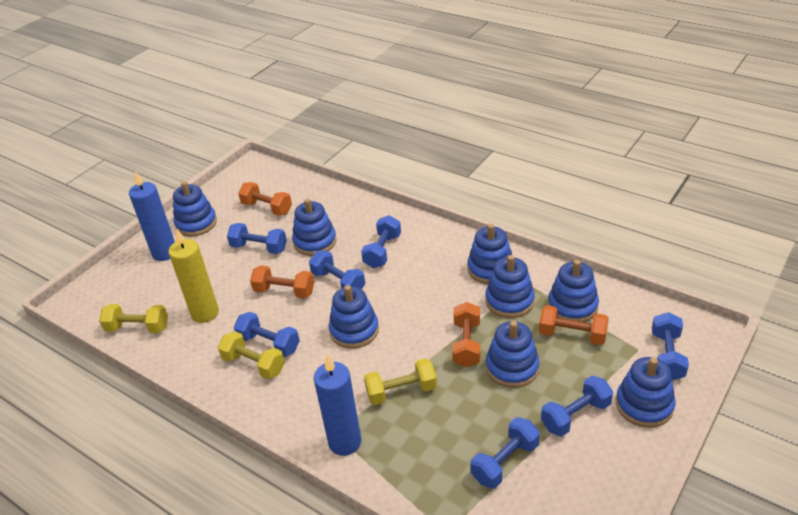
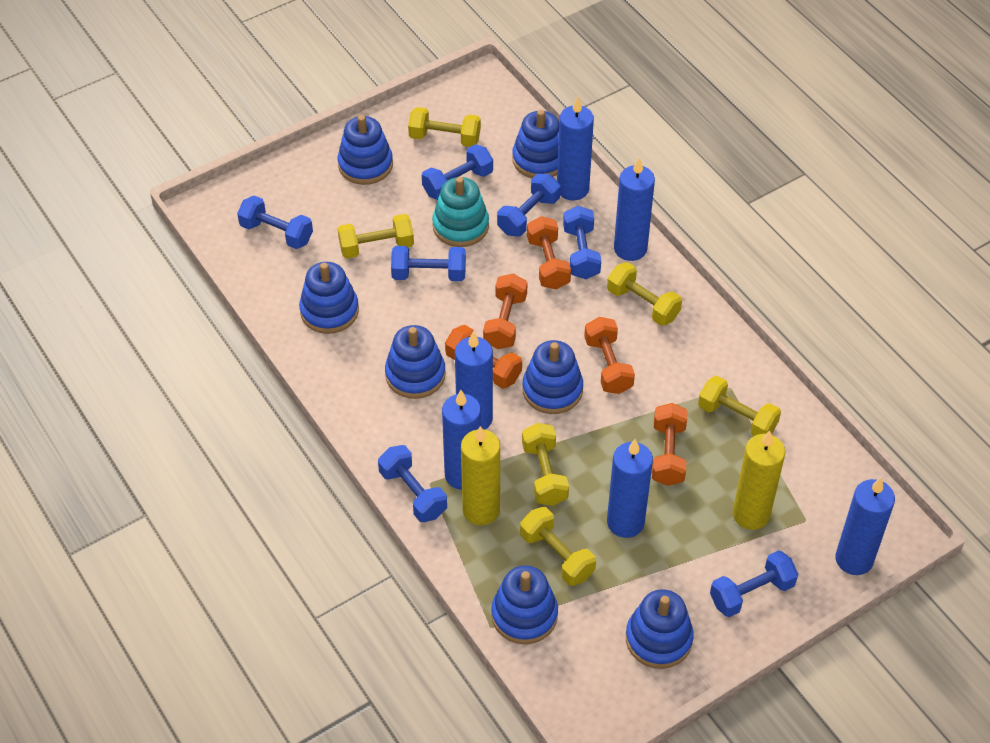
blue candle: 2 -> 6
blue stacking toy: 8 -> 7
orange dumbbell: 4 -> 5
turquoise stacking toy: 0 -> 1
yellow candle: 1 -> 2
yellow dumbbell: 3 -> 6

